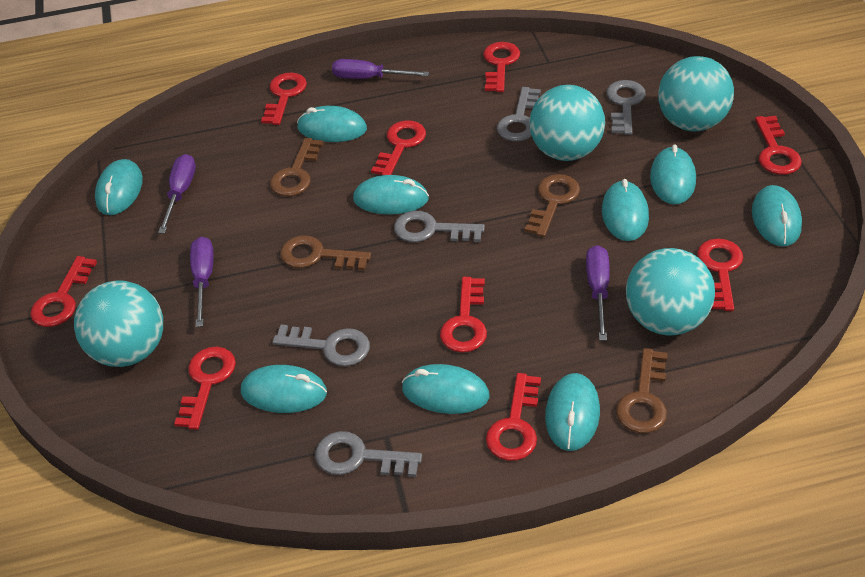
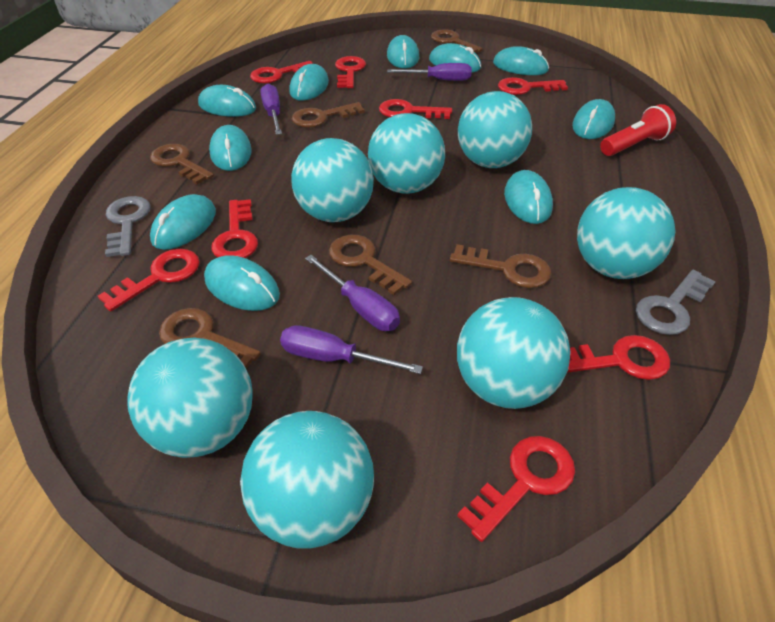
brown key: 4 -> 6
grey key: 5 -> 2
red flashlight: 0 -> 1
red key: 9 -> 8
turquoise ball: 4 -> 7
turquoise mouse: 9 -> 10

